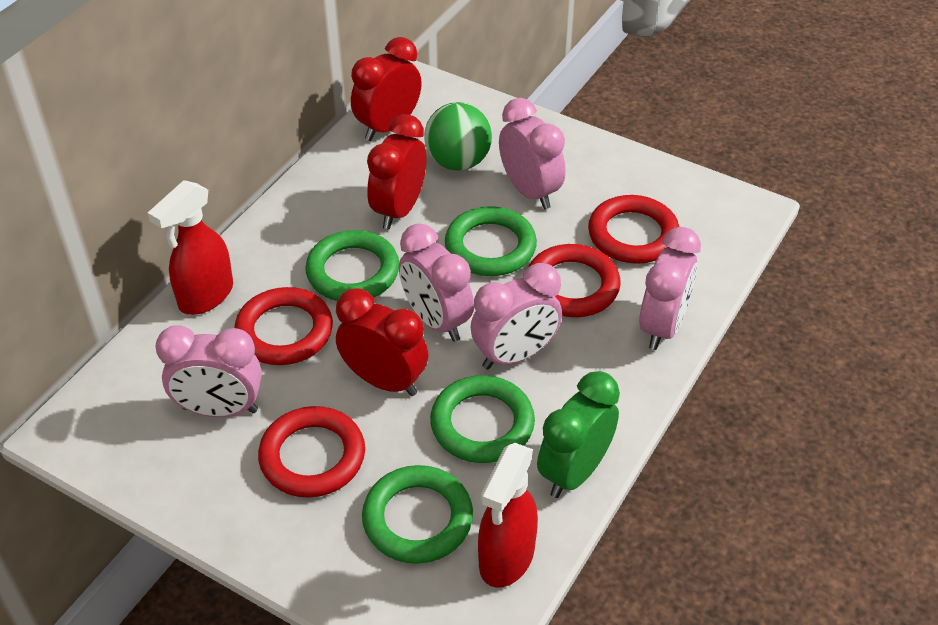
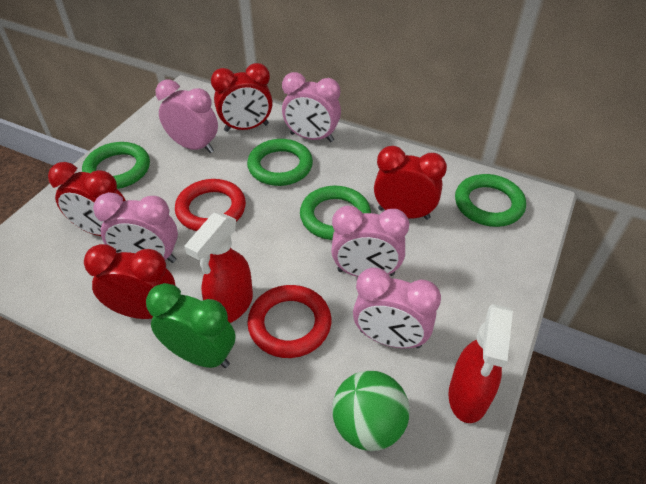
red clock: 3 -> 4
red ring: 4 -> 2

